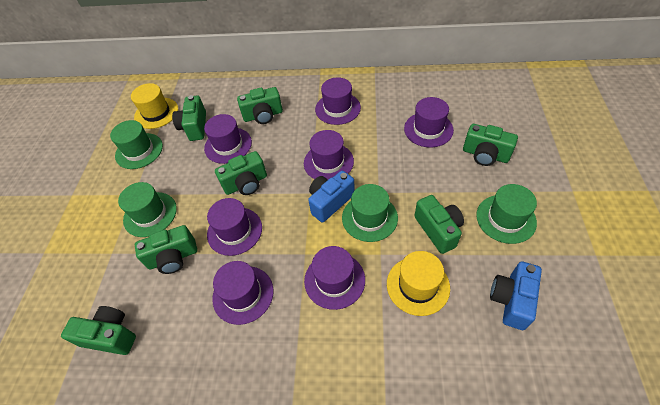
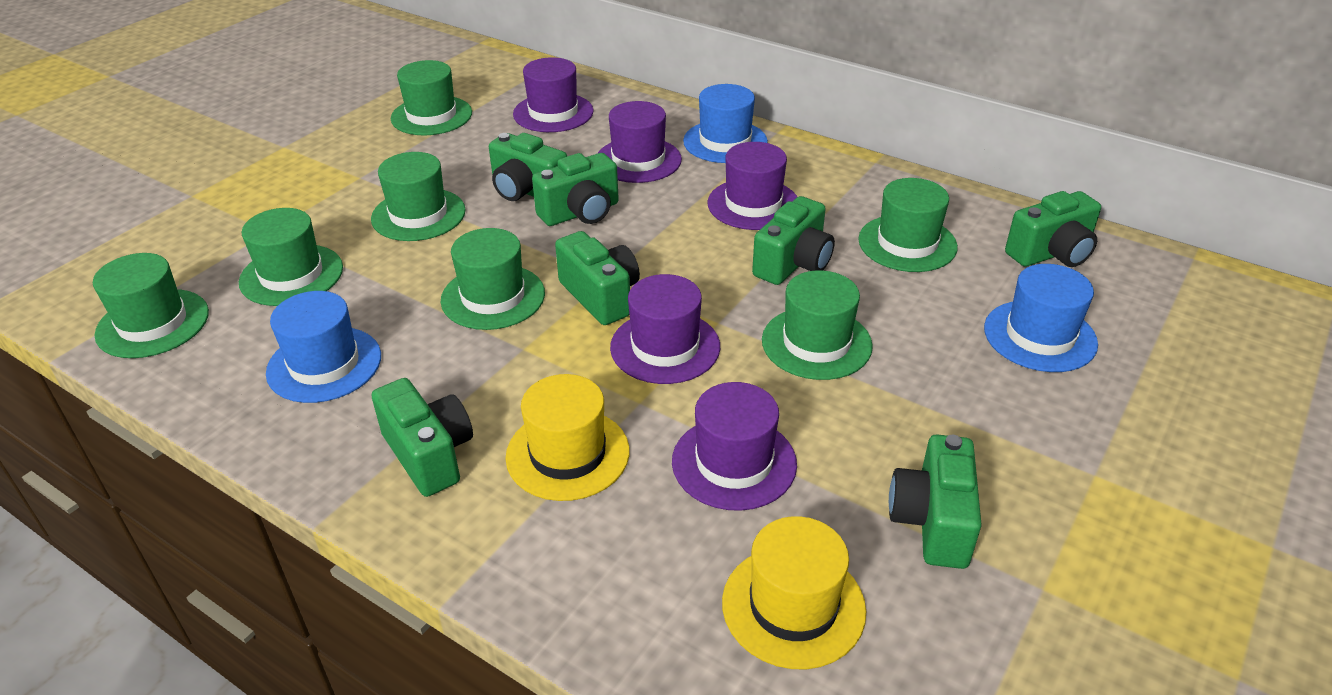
blue camera: 2 -> 0
blue hat: 0 -> 3
green hat: 4 -> 7
purple hat: 7 -> 5

